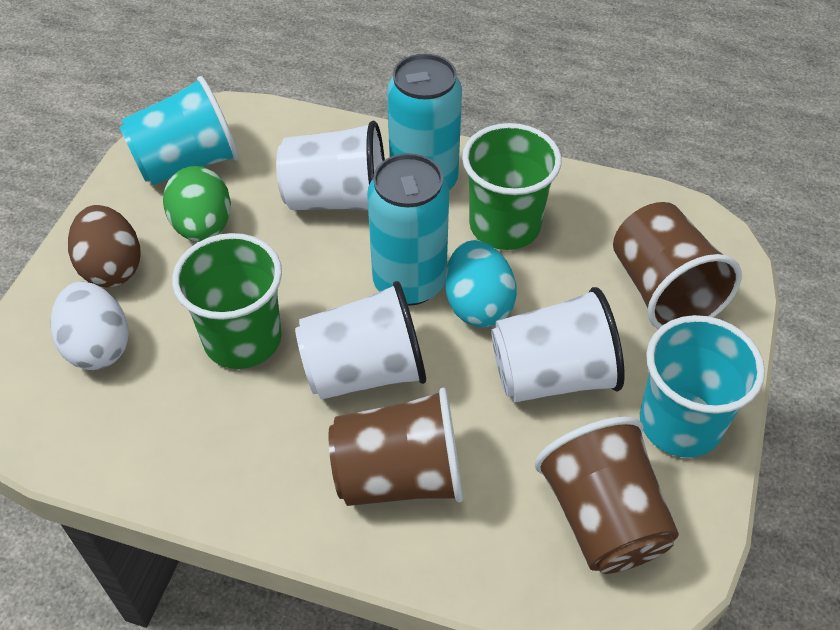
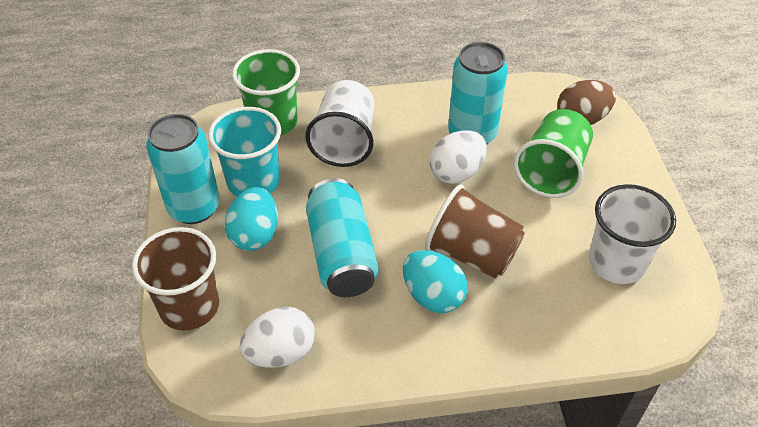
brown cup: 3 -> 2
green egg: 1 -> 0
turquoise can: 2 -> 3
turquoise cup: 2 -> 1
turquoise egg: 1 -> 2
white cup: 3 -> 2
white egg: 1 -> 2

